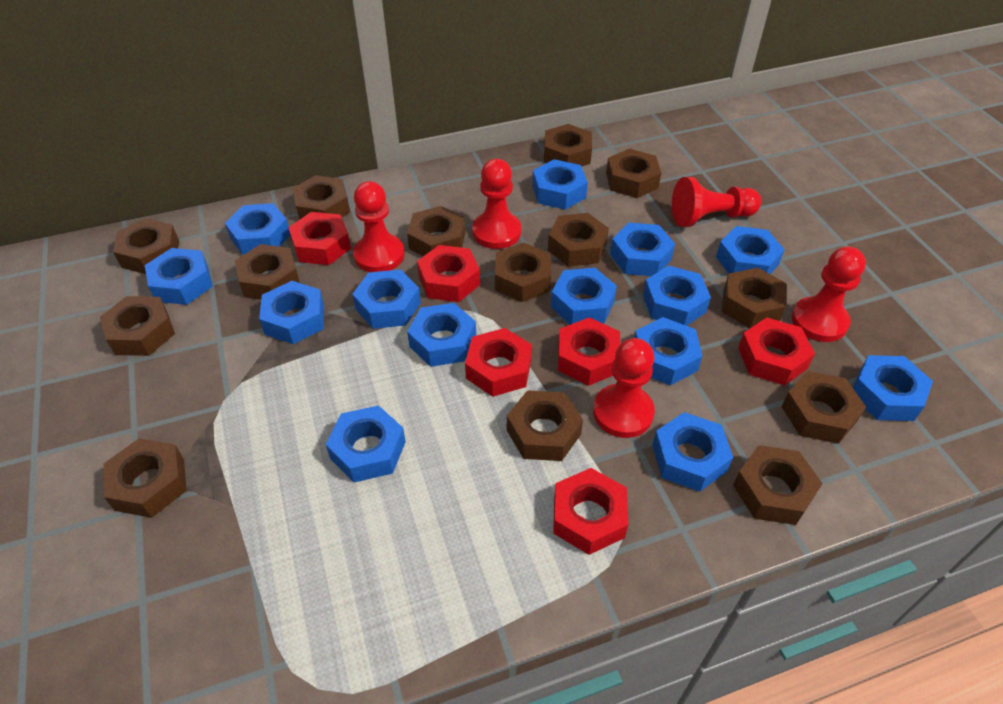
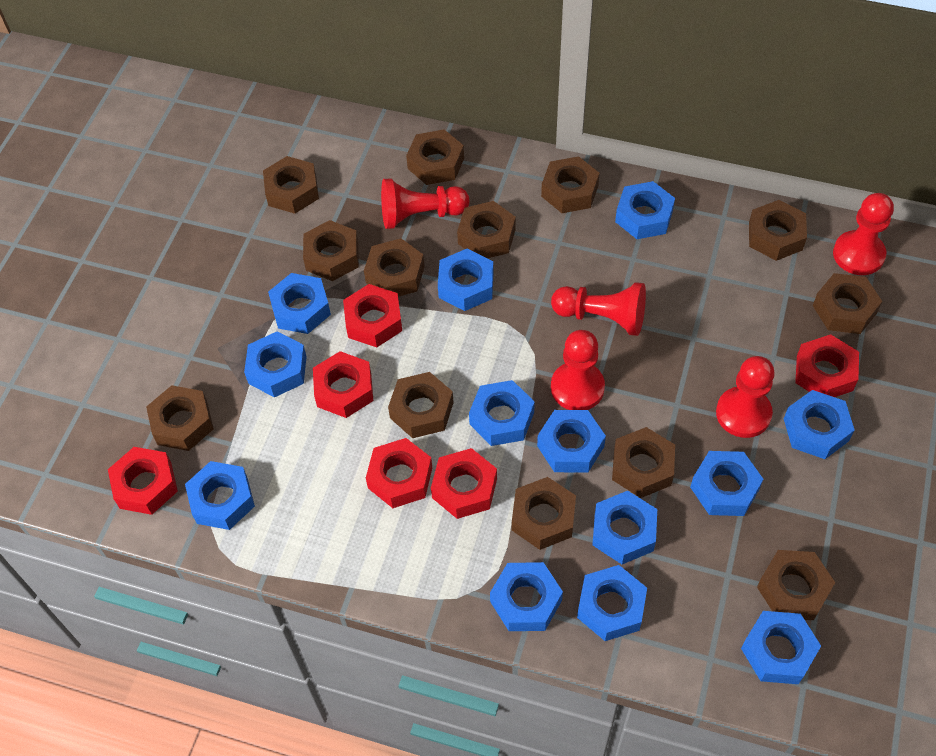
blue nut: 14 -> 13
brown nut: 14 -> 13

